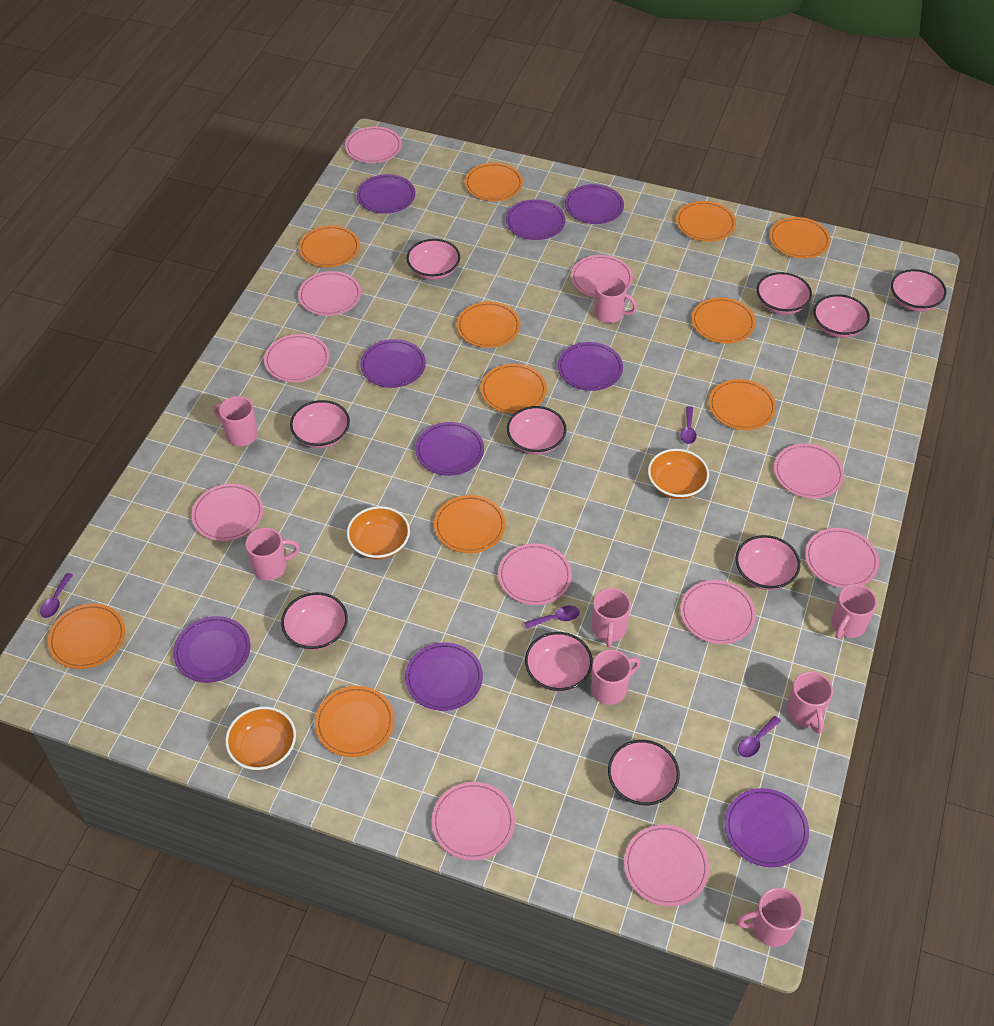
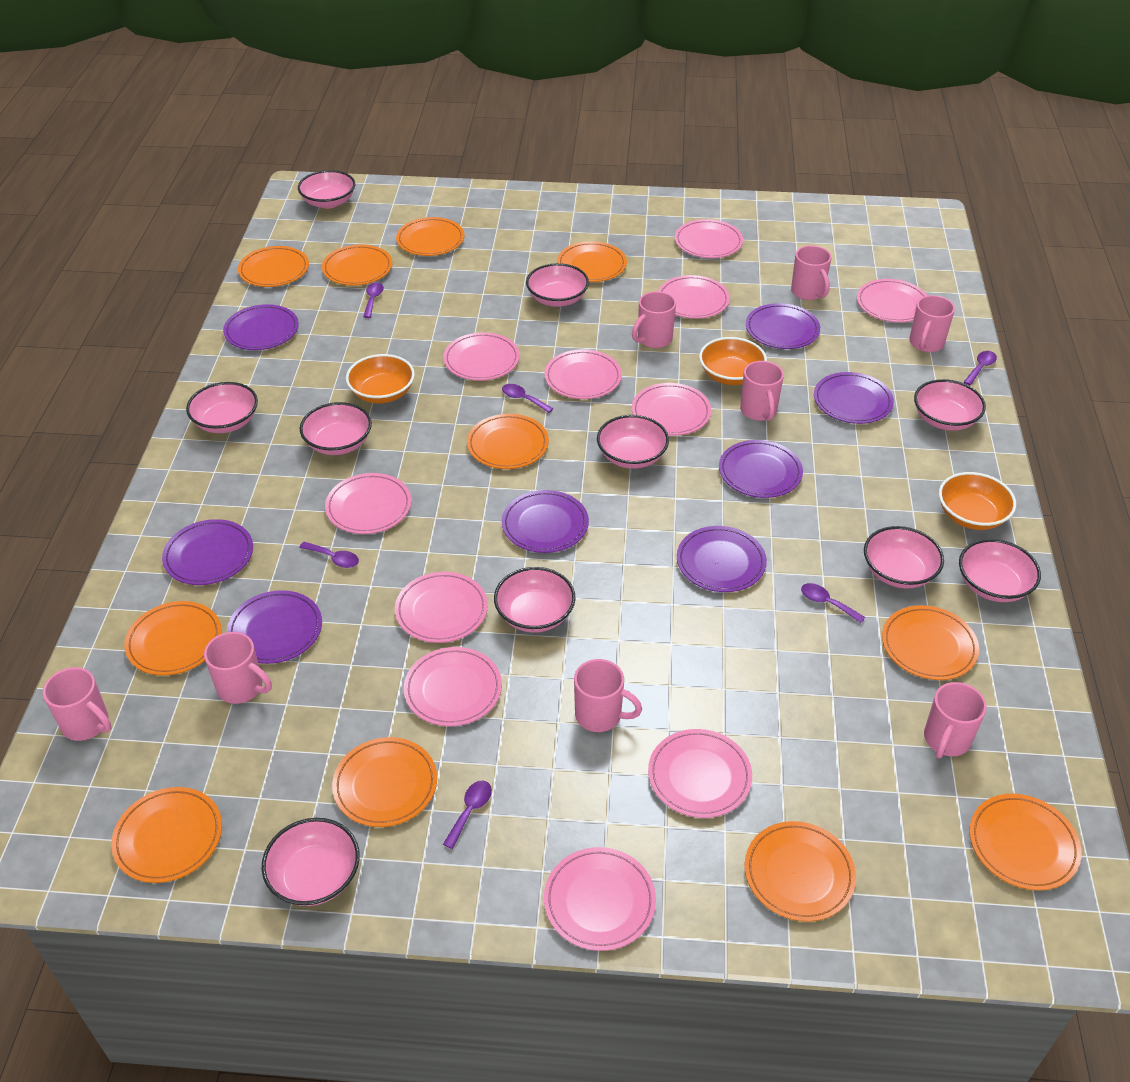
purple plate: 9 -> 8
purple spoon: 4 -> 6

